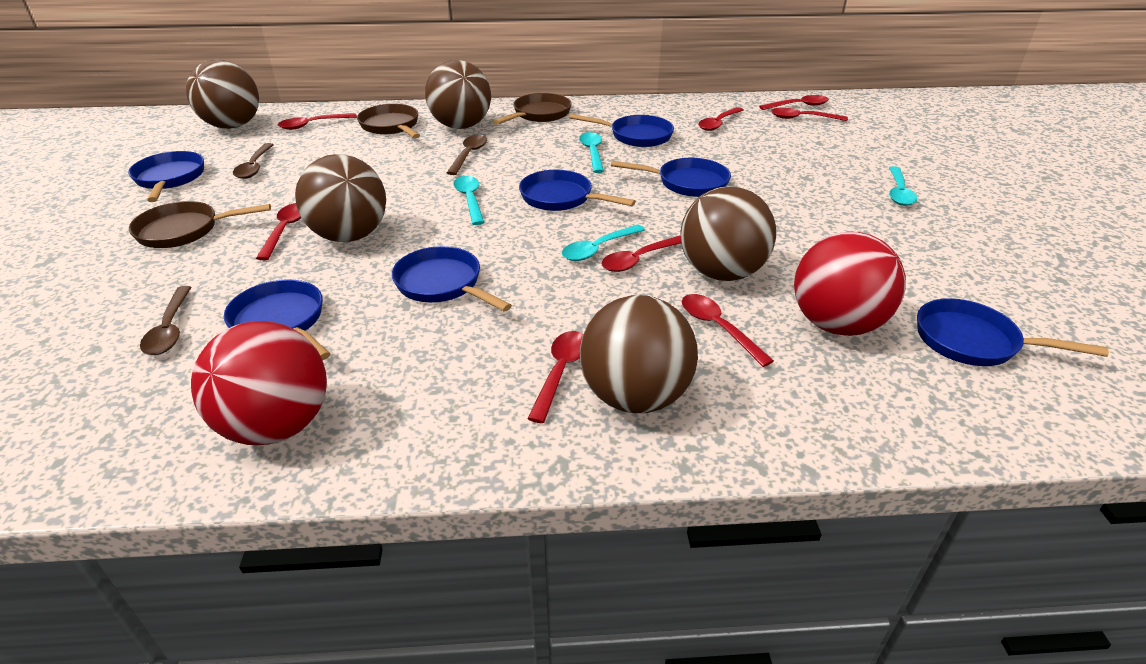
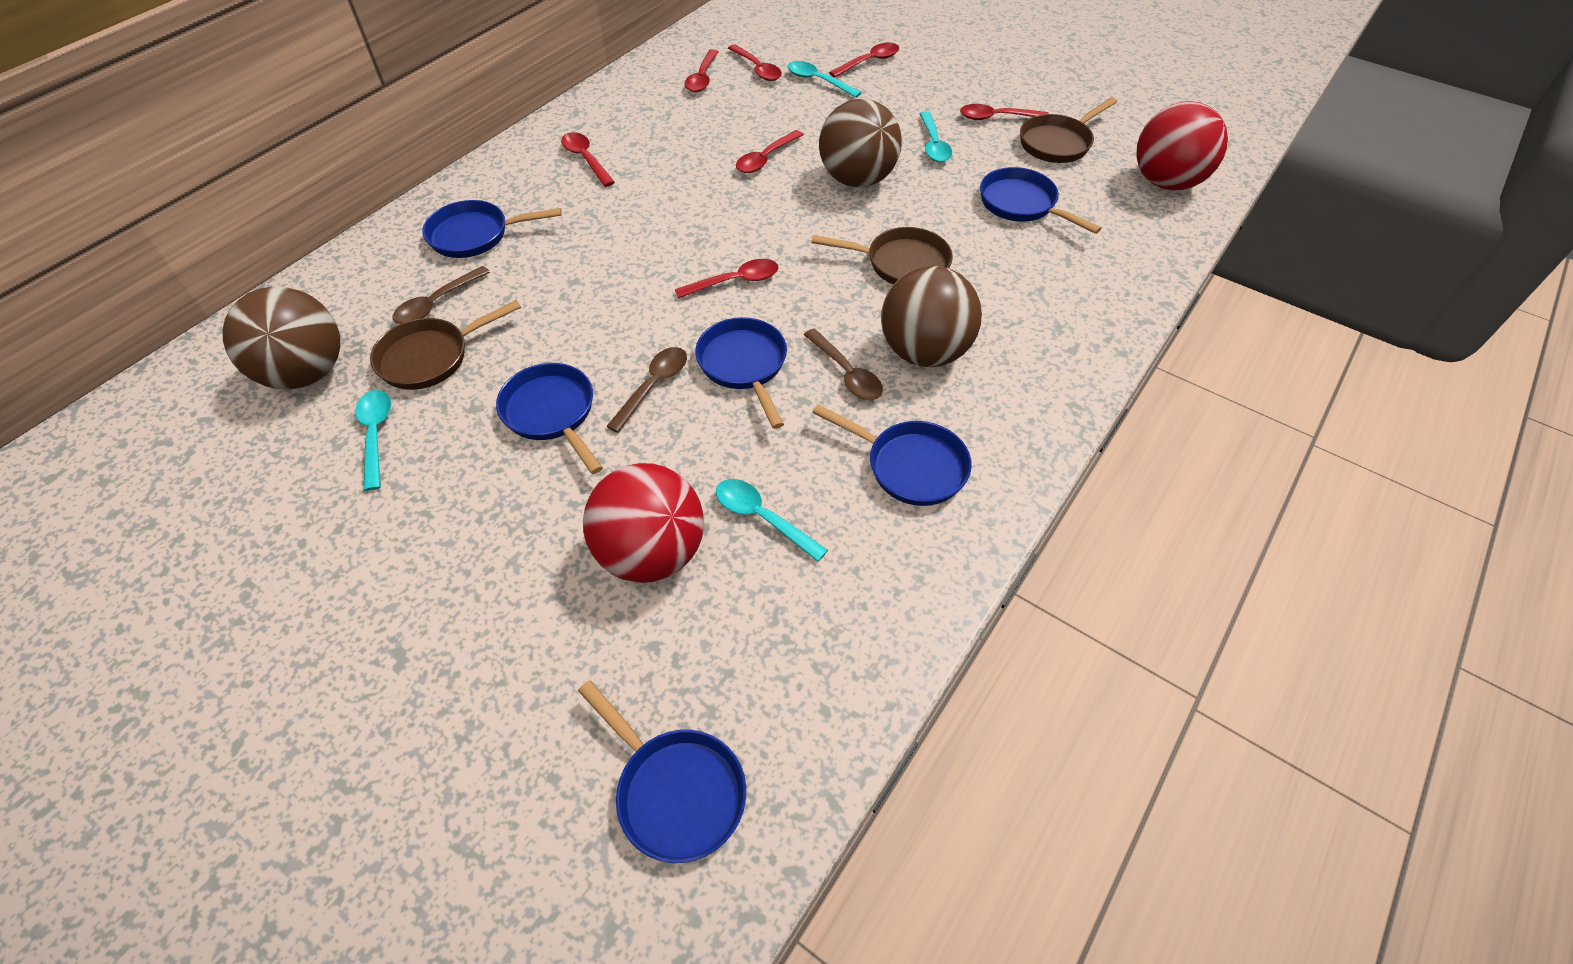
blue pan: 7 -> 6
brown ball: 5 -> 3
red spoon: 8 -> 7

